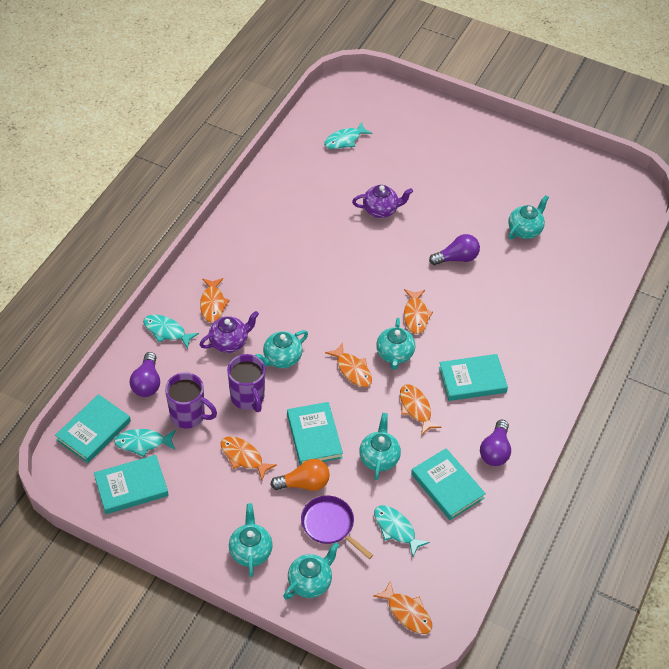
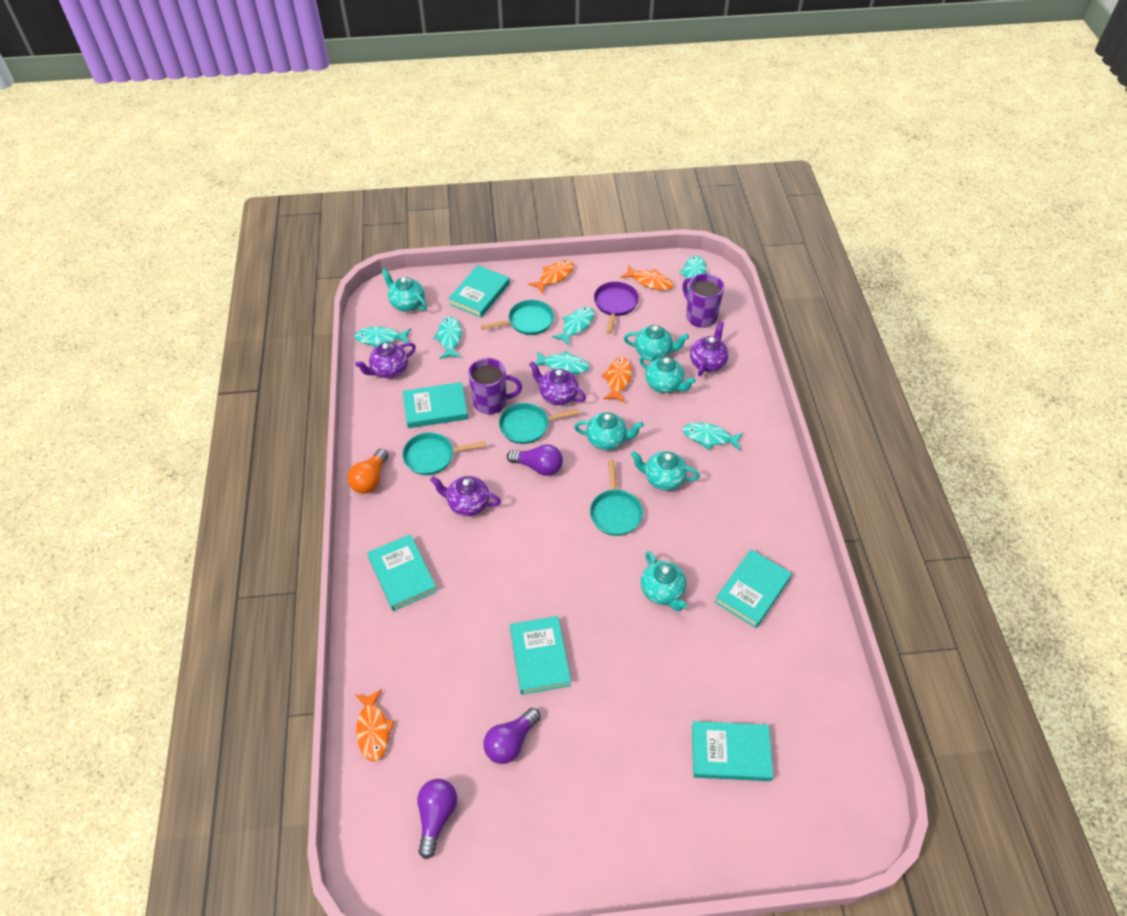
orange fish: 6 -> 4
purple teapot: 2 -> 4
turquoise book: 5 -> 6
turquoise fish: 4 -> 6
turquoise pan: 0 -> 4

